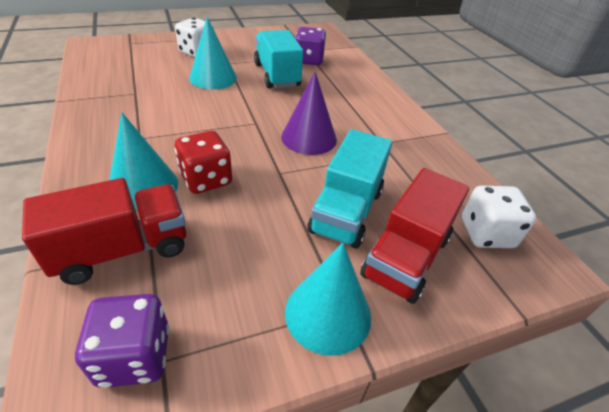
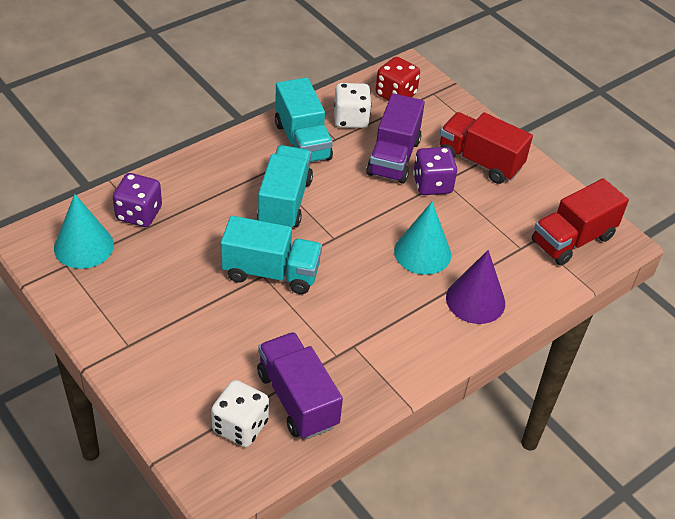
purple truck: 0 -> 2
turquoise cone: 3 -> 2
turquoise truck: 2 -> 3

